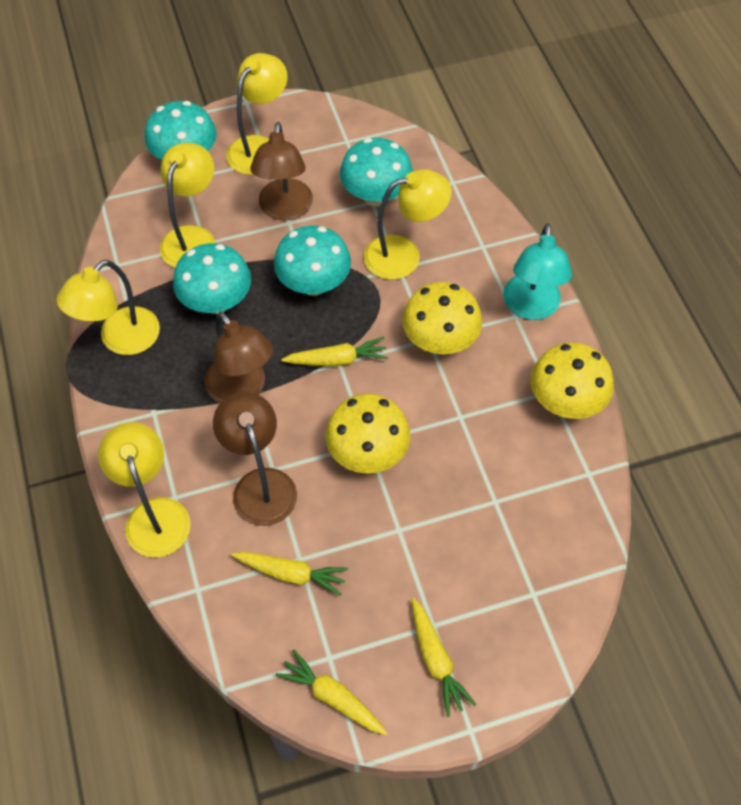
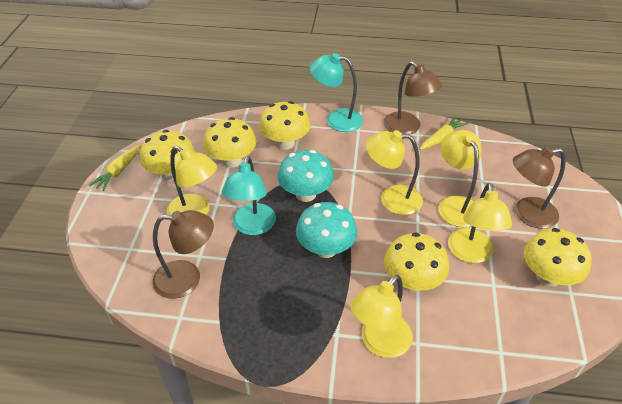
turquoise lamp: 1 -> 2
turquoise mushroom: 4 -> 2
yellow carrot: 4 -> 2
yellow mushroom: 3 -> 5

